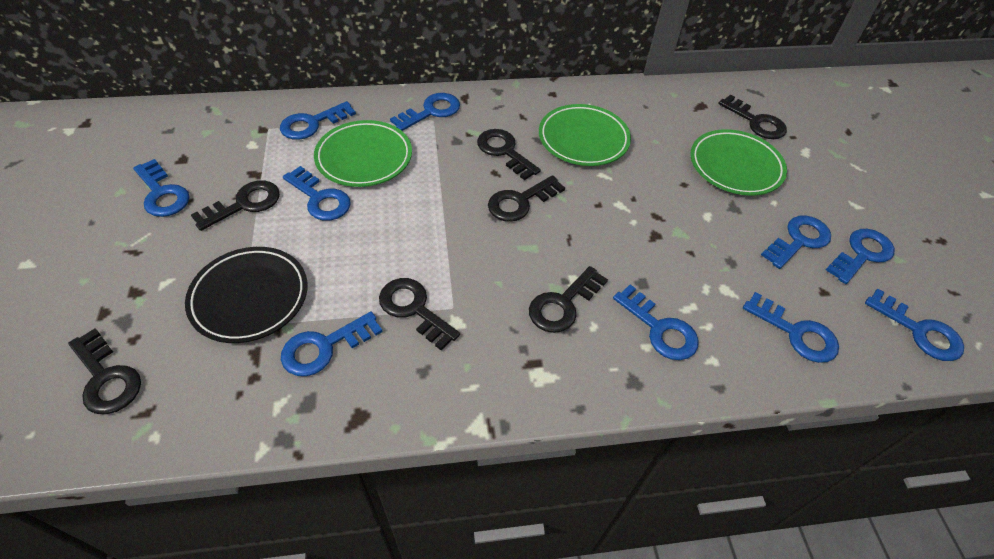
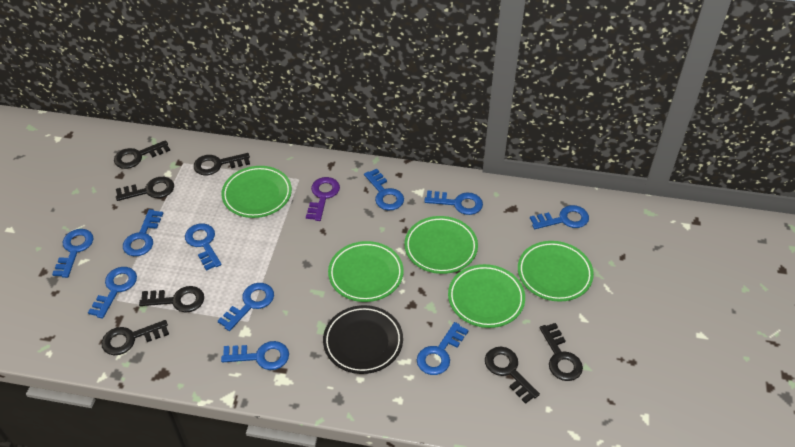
green plate: 3 -> 5
purple key: 0 -> 1

